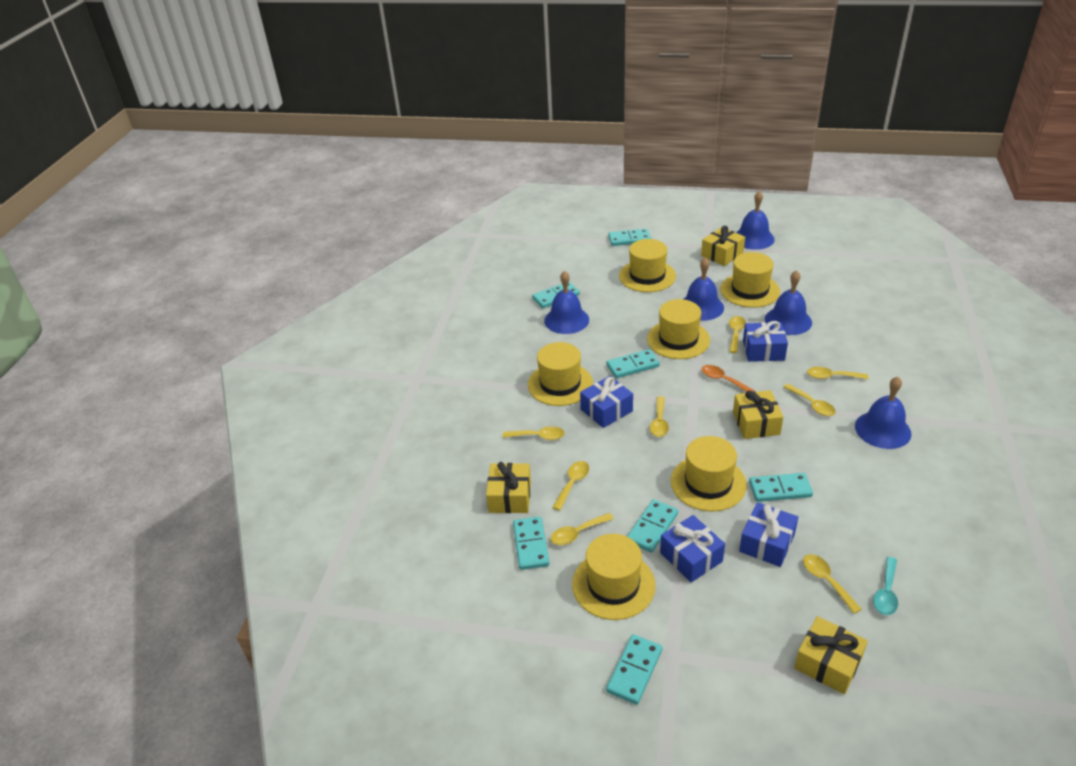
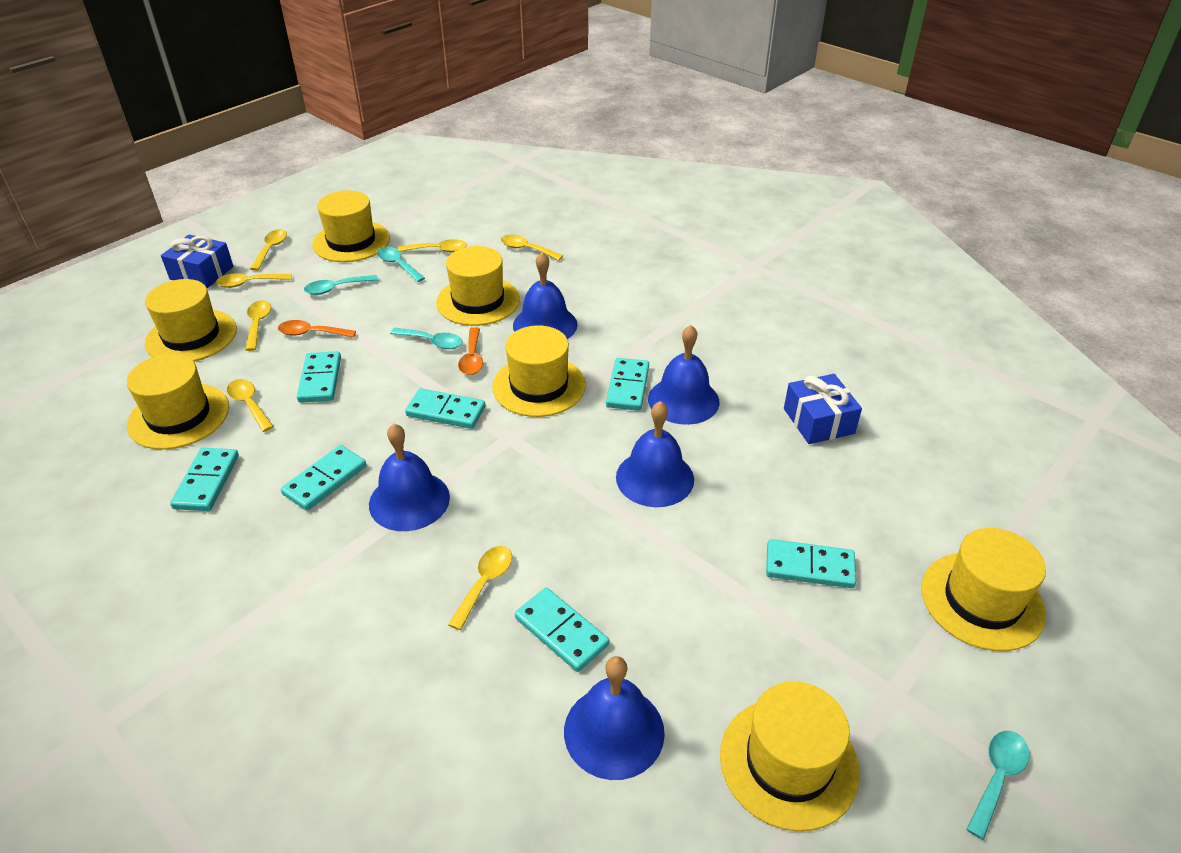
blue gift: 4 -> 2
orange spoon: 1 -> 2
turquoise spoon: 1 -> 4
yellow gift: 4 -> 0
yellow hat: 6 -> 7
yellow spoon: 8 -> 7

